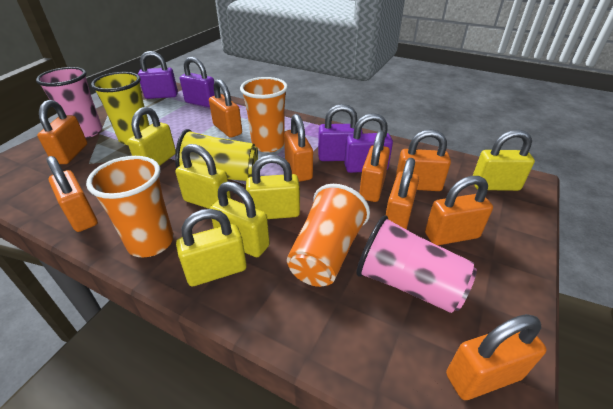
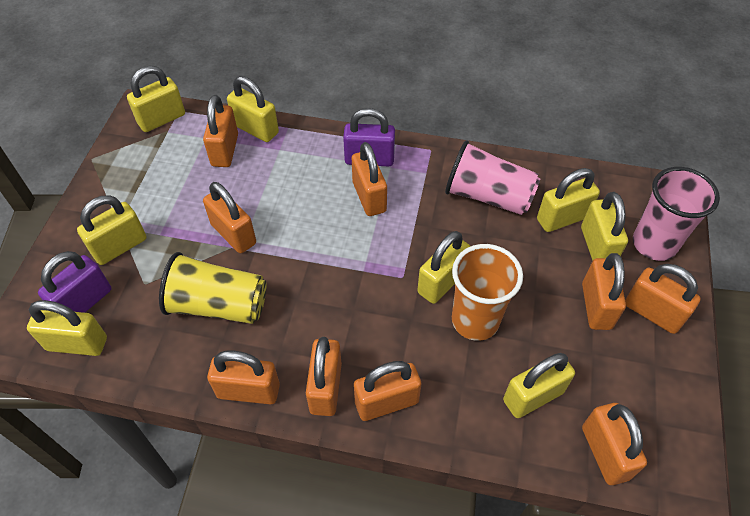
orange cup: 3 -> 1
purple padlock: 4 -> 2
yellow cup: 2 -> 1
yellow padlock: 6 -> 8

